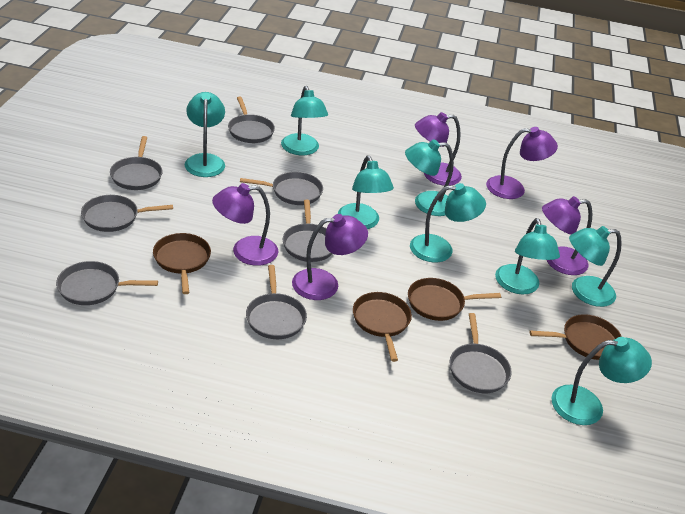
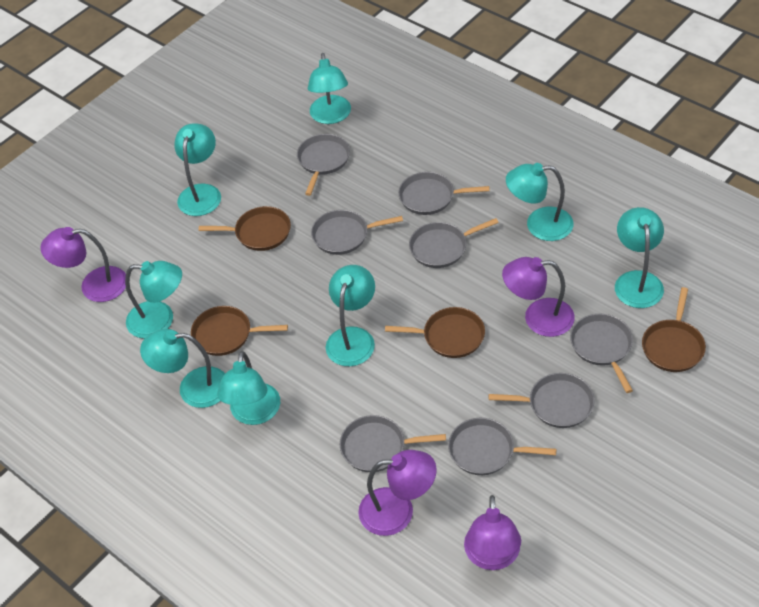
purple lamp: 5 -> 4

